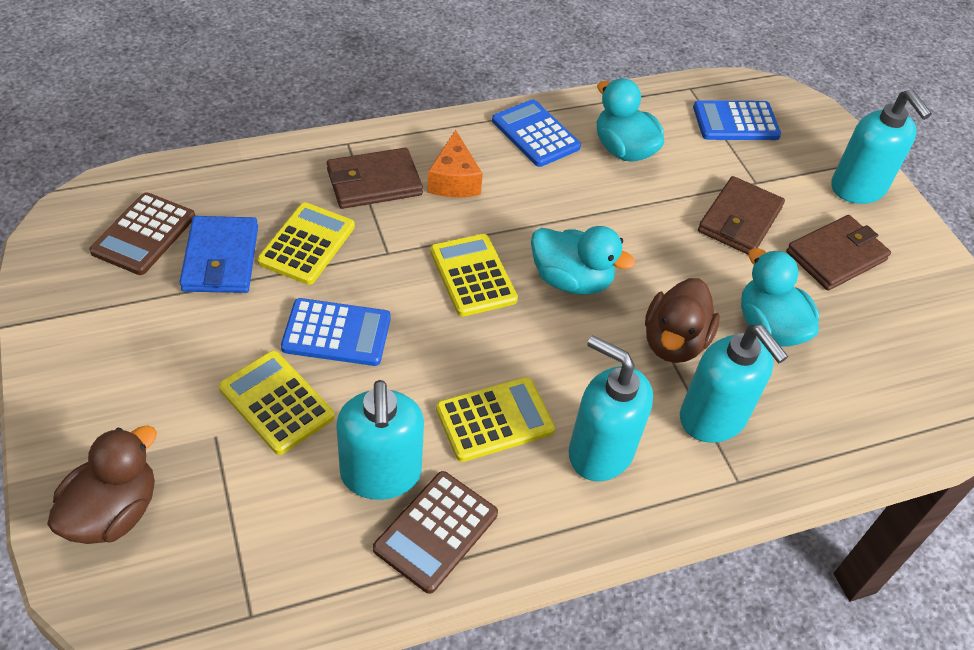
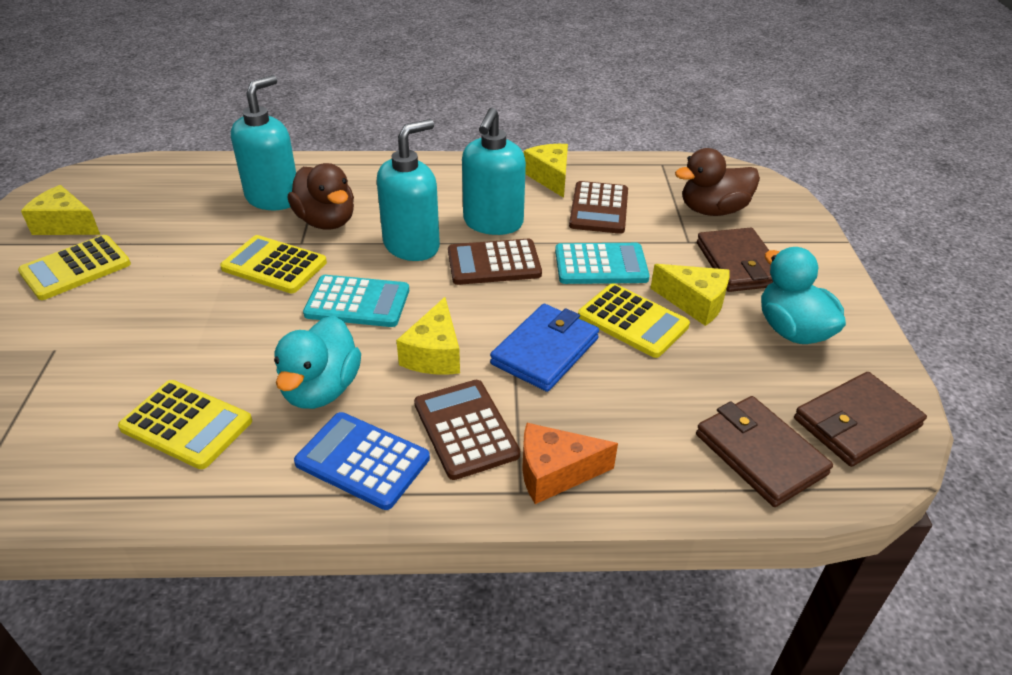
blue calculator: 3 -> 1
brown calculator: 2 -> 3
turquoise calculator: 0 -> 2
turquoise duck: 3 -> 2
turquoise soap dispenser: 4 -> 3
yellow cheese: 0 -> 4

